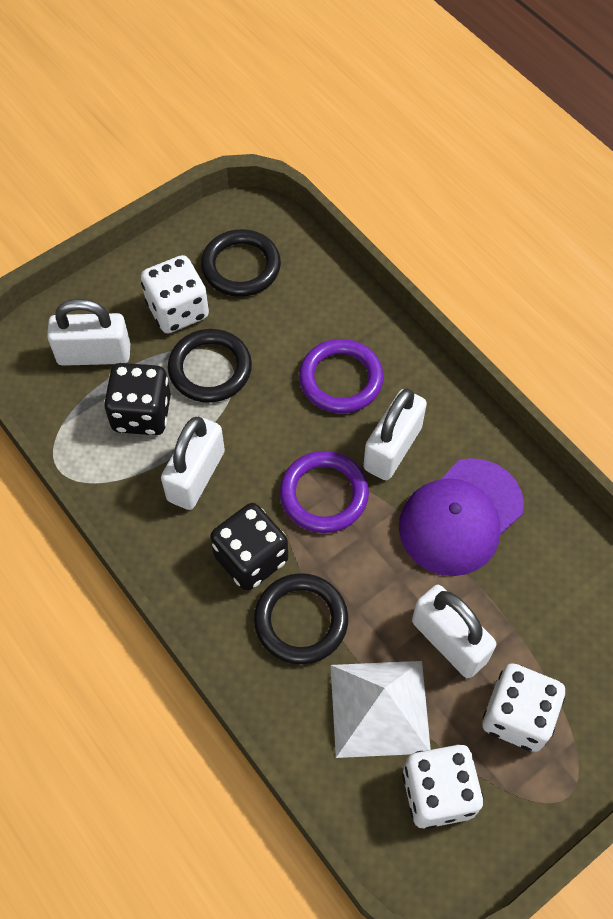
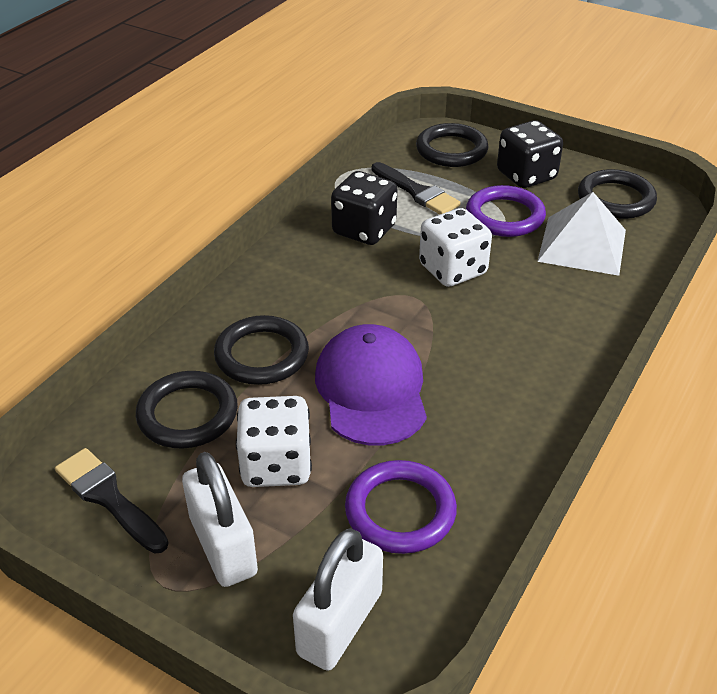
black brush: 0 -> 2
black ring: 3 -> 4
white dice: 3 -> 2
white padlock: 4 -> 2

